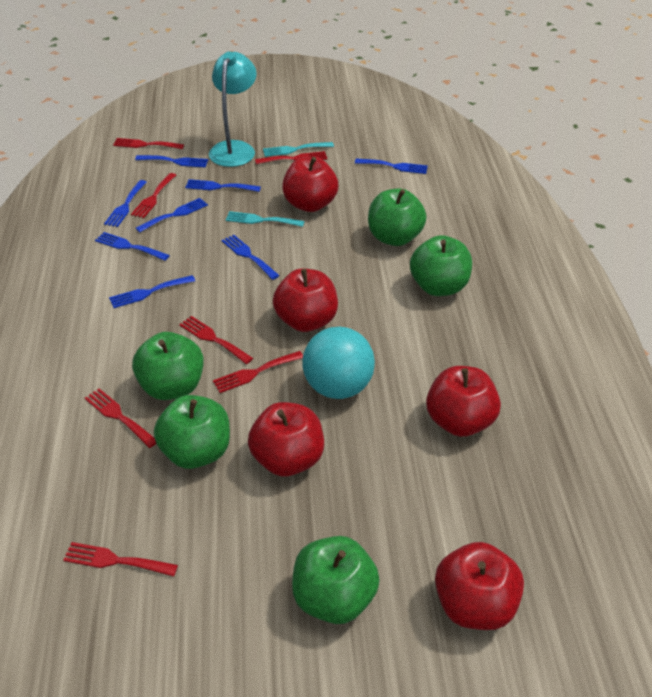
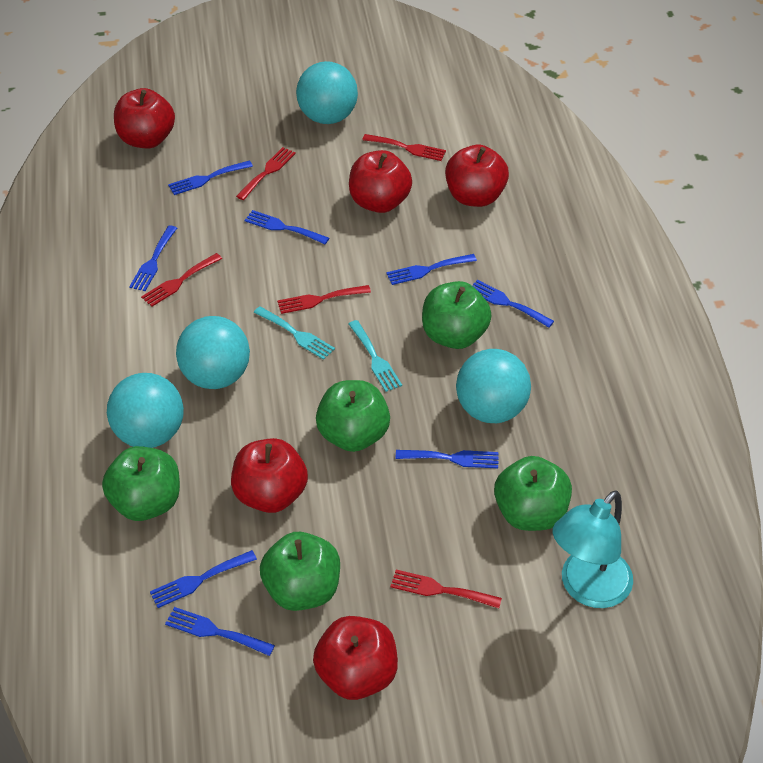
red fork: 7 -> 5
turquoise ball: 1 -> 4

